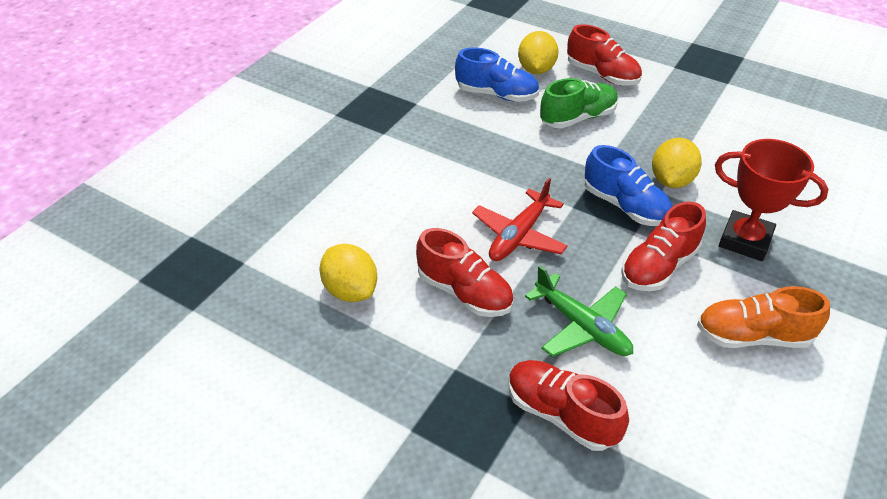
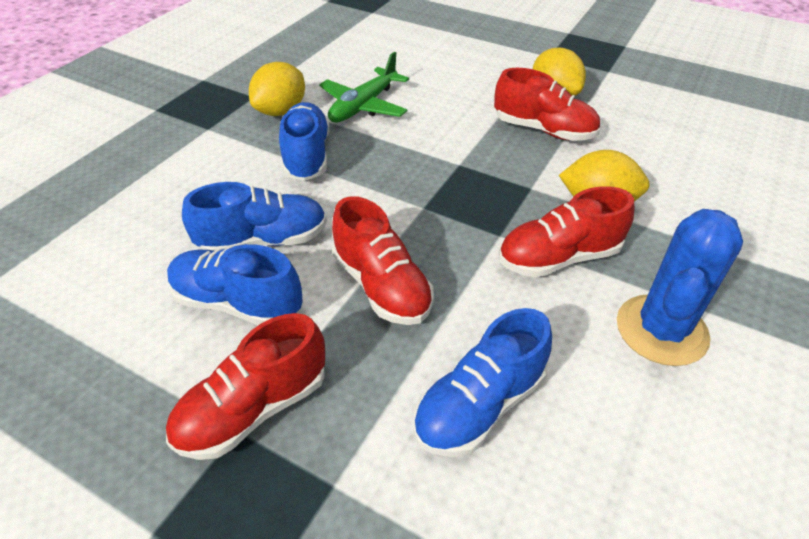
blue cactus: 0 -> 1
blue shoe: 2 -> 4
green shoe: 1 -> 0
orange shoe: 1 -> 0
red plane: 1 -> 0
red trophy: 1 -> 0

